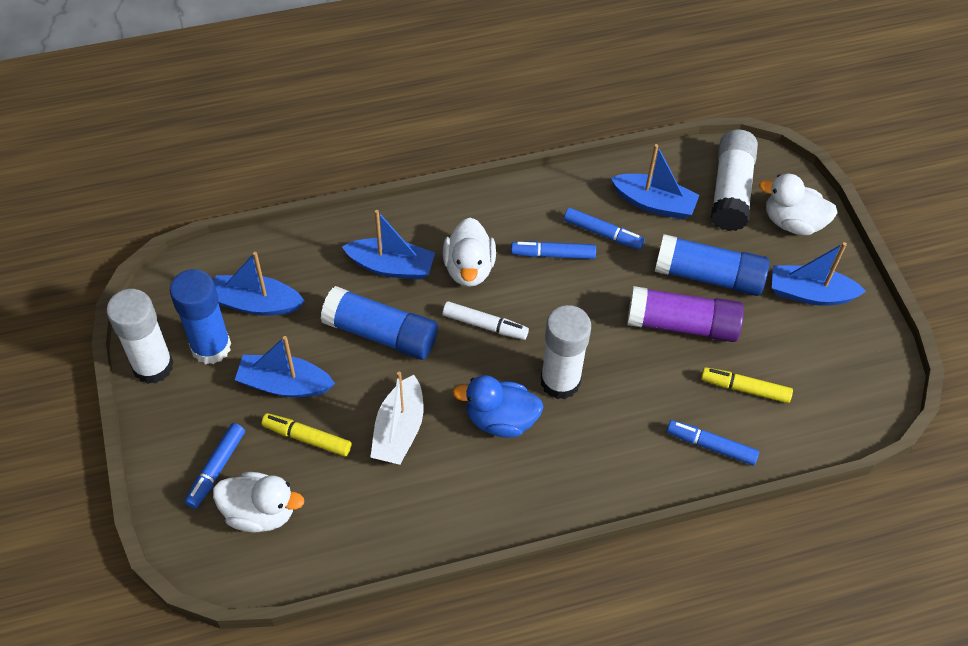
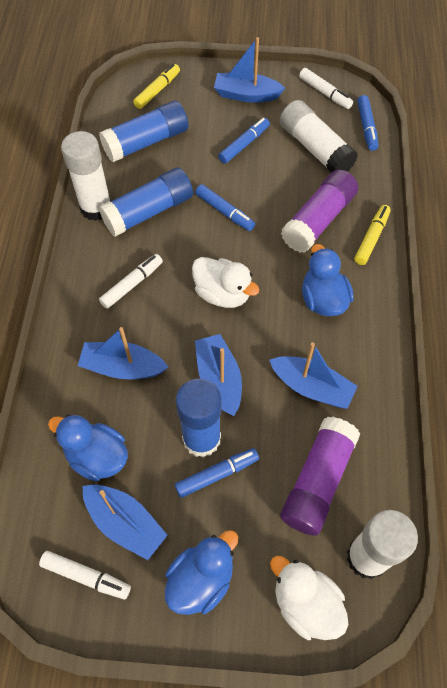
blue duck: 1 -> 3
purple glue stick: 1 -> 2
white boat: 1 -> 0
white duck: 3 -> 2
white marker: 1 -> 3

